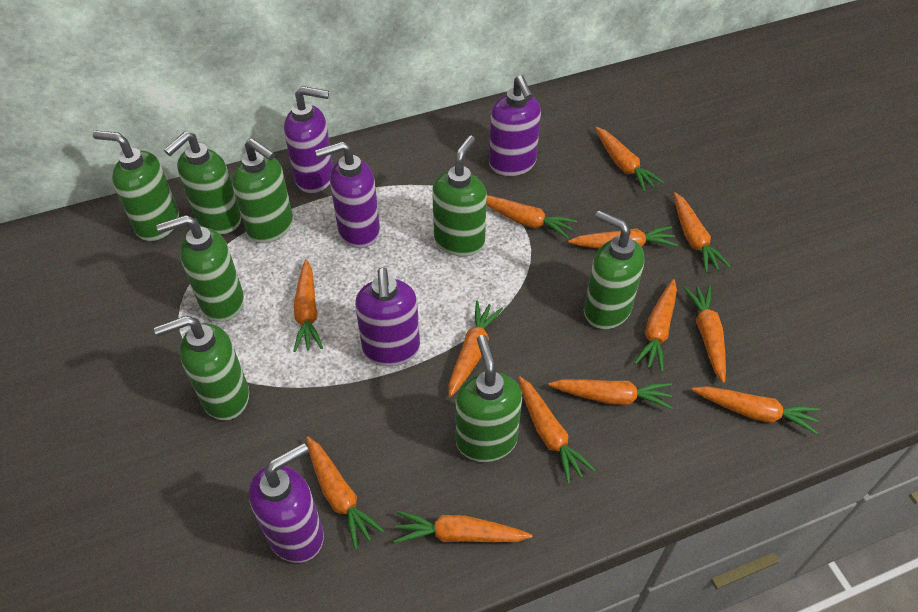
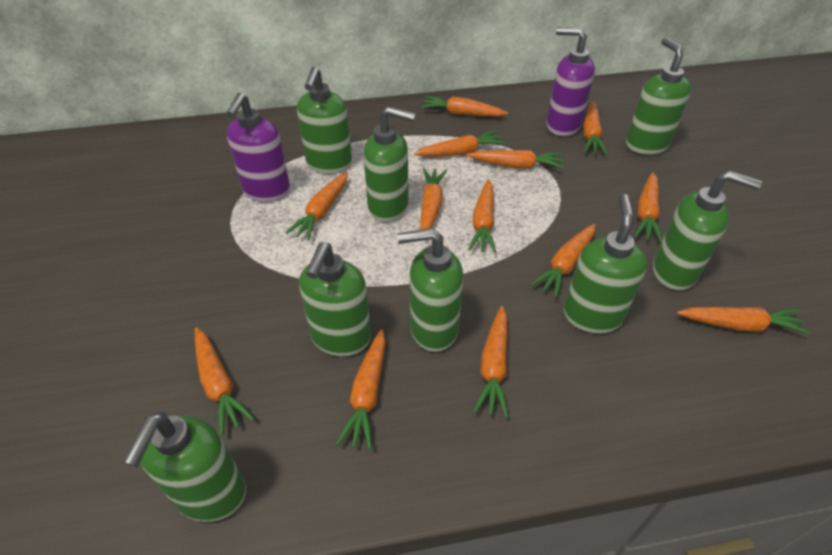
purple soap dispenser: 5 -> 2

